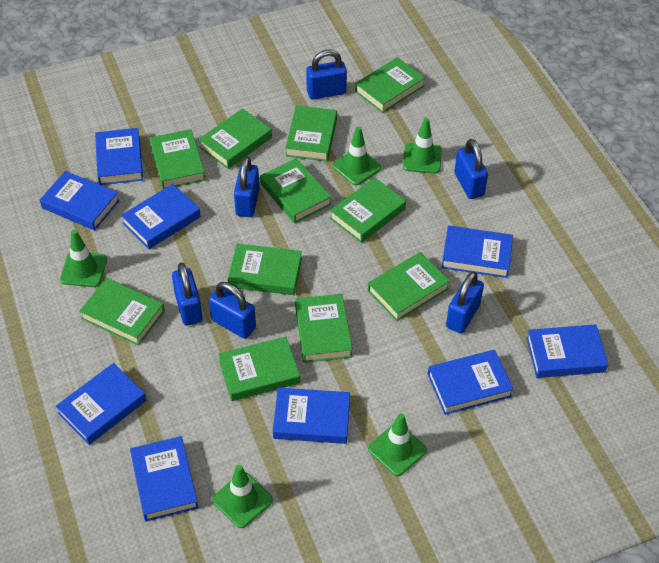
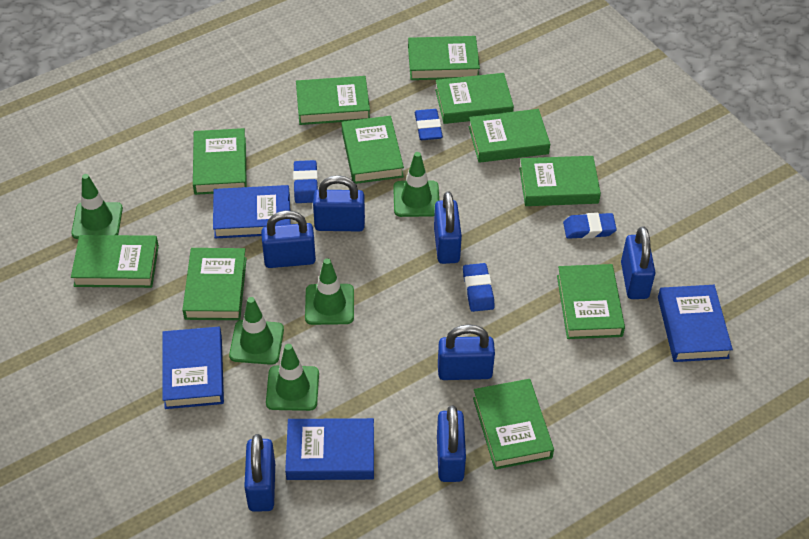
blue book: 9 -> 4
blue eraser: 0 -> 4
blue padlock: 6 -> 7

